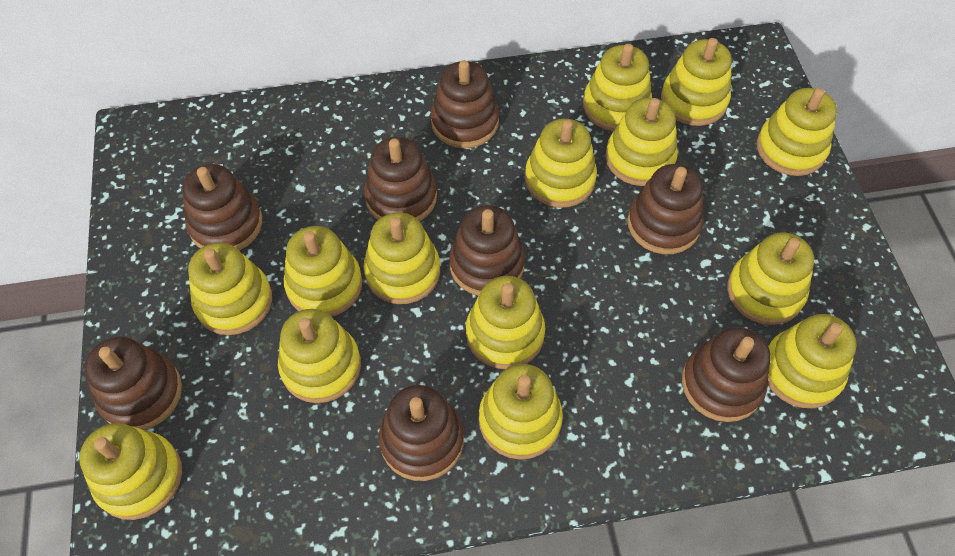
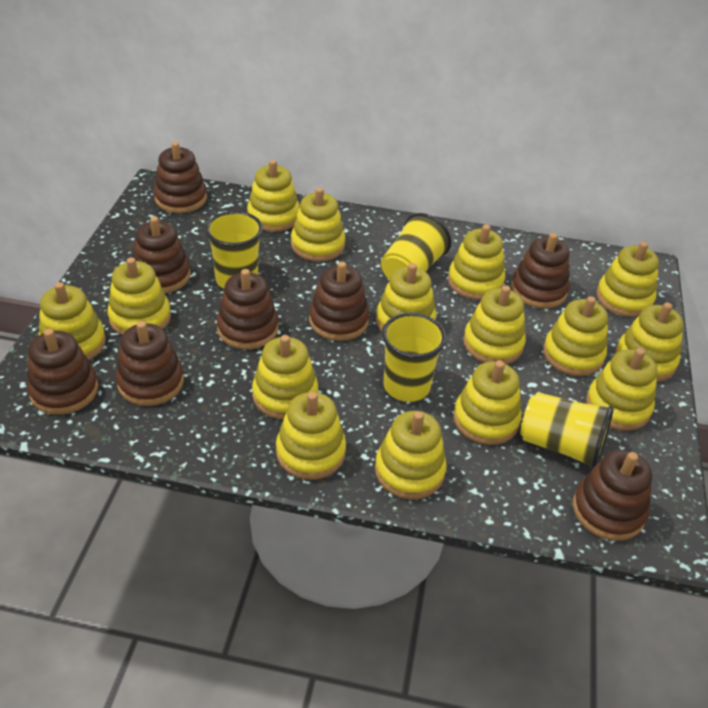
yellow cup: 0 -> 4
yellow stacking toy: 14 -> 15

